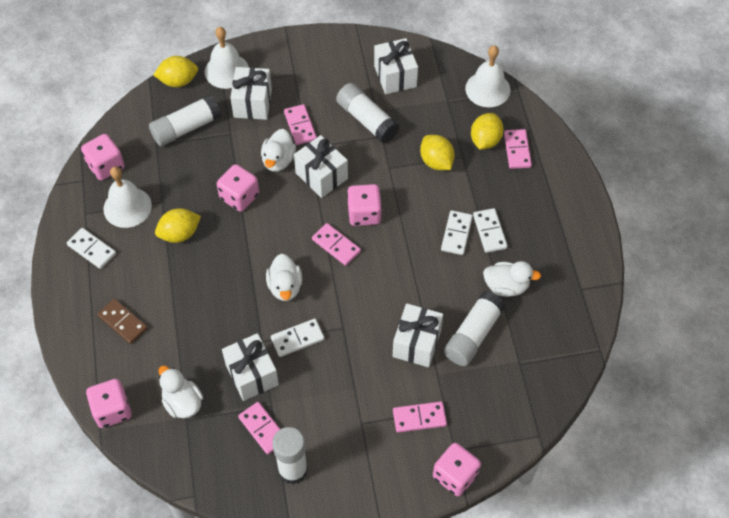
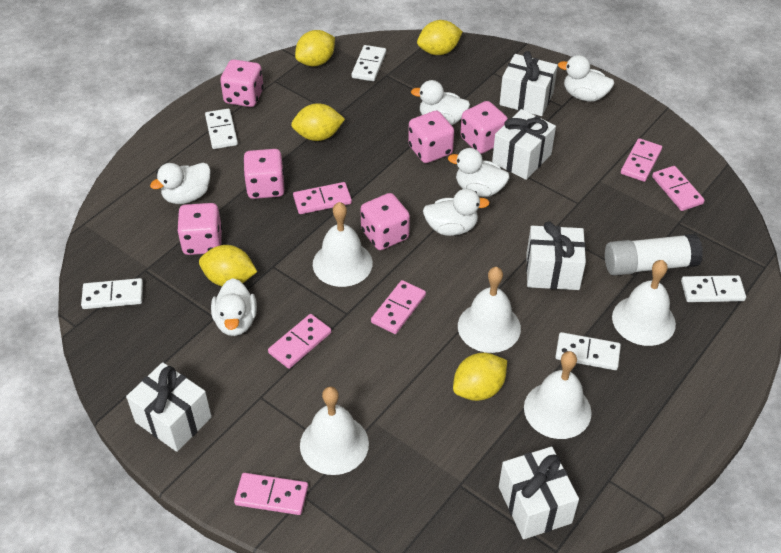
brown domino: 1 -> 0
pink dice: 5 -> 6
pink domino: 5 -> 6
white bell: 3 -> 5
white domino: 4 -> 5
white duck: 4 -> 6
white glue stick: 4 -> 1
yellow lemon: 4 -> 5

